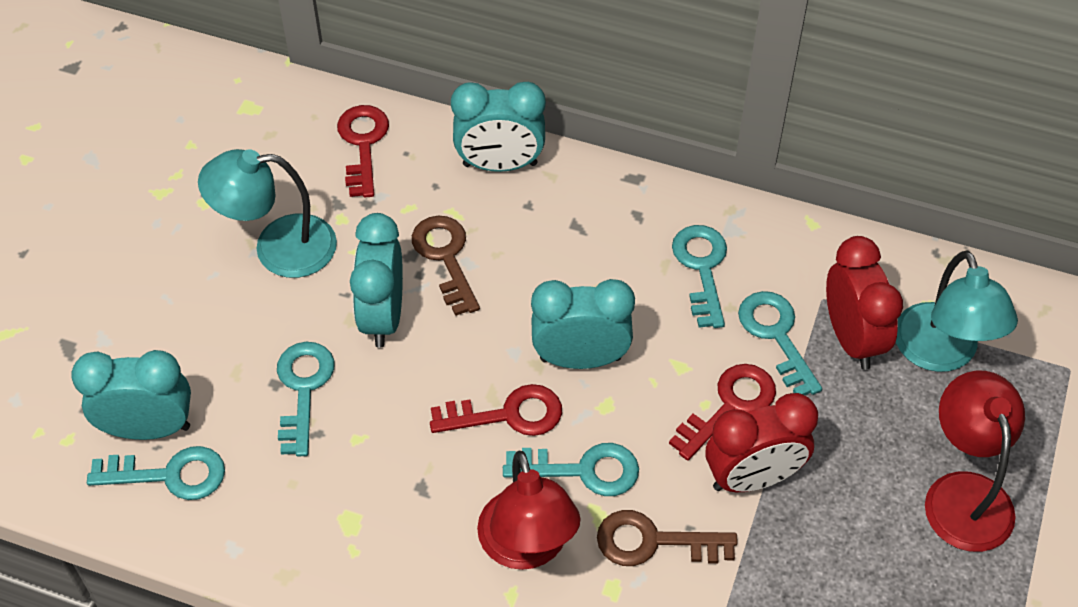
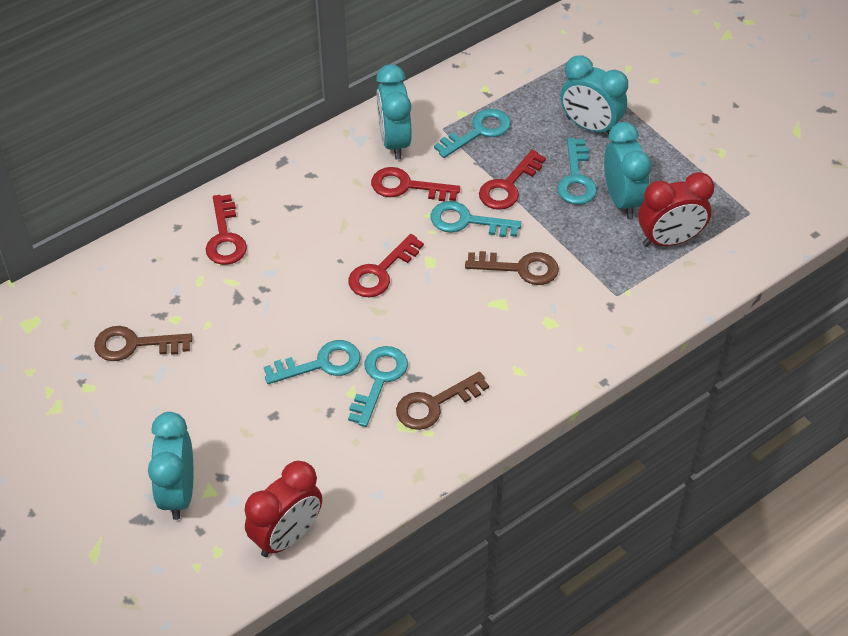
brown key: 2 -> 3
red key: 3 -> 4
red lamp: 2 -> 0
turquoise lamp: 2 -> 0

